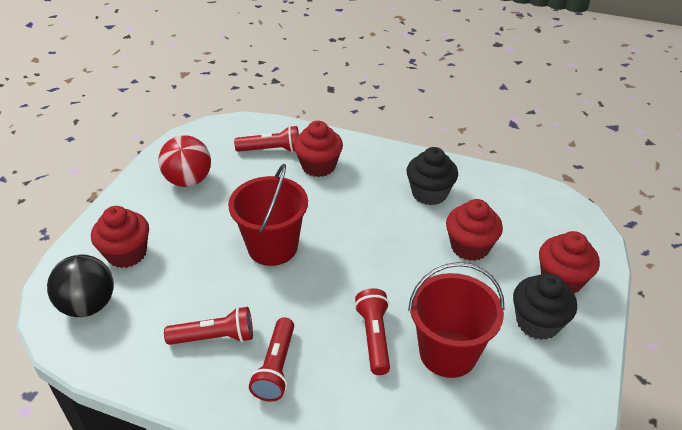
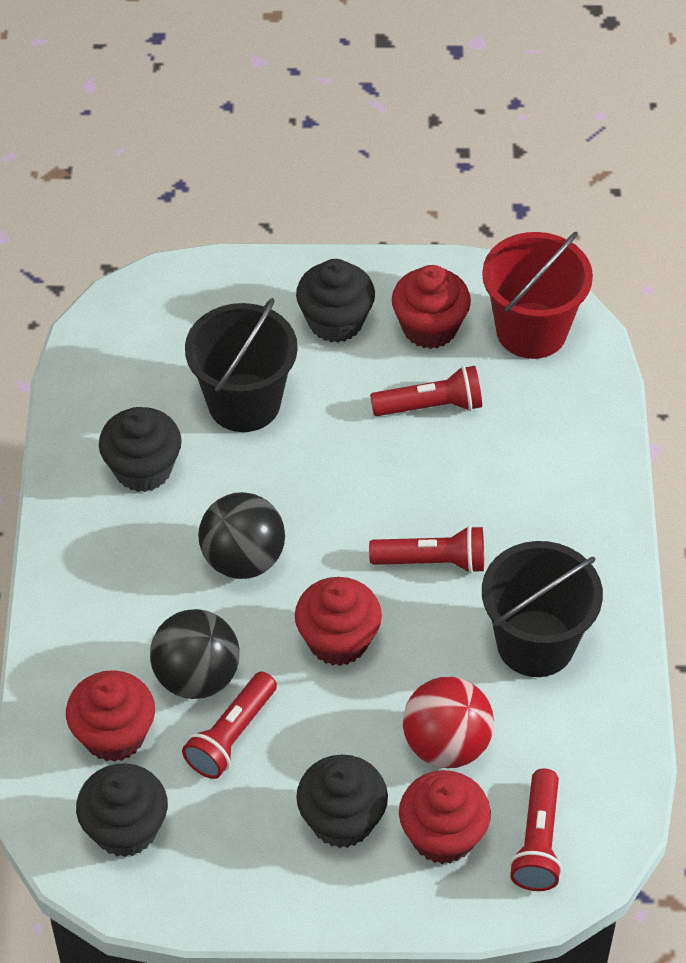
black ball: 1 -> 2
black bucket: 0 -> 2
black cupcake: 2 -> 4
red bucket: 2 -> 1

